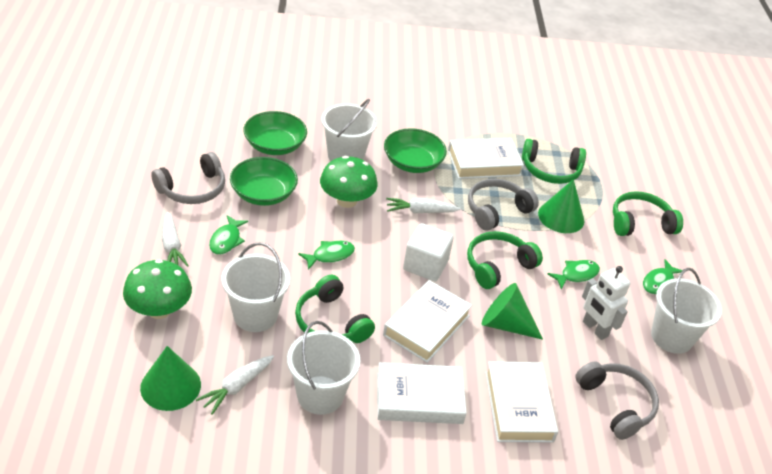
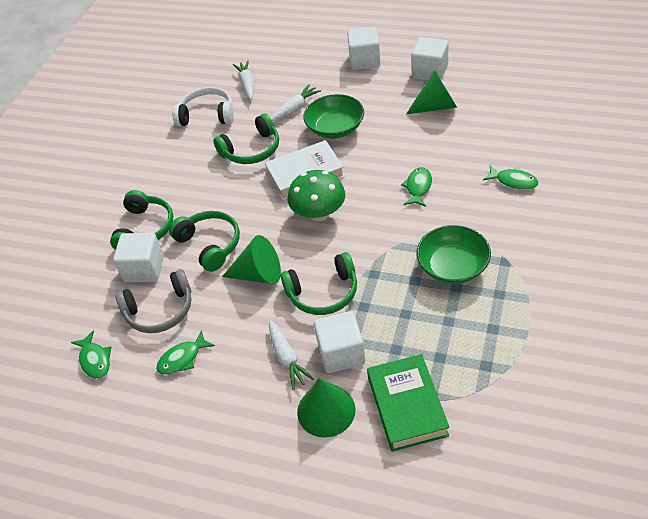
green book: 0 -> 1
green bowl: 3 -> 2
green mushroom: 2 -> 1
grey headphones: 3 -> 1
white book: 4 -> 1
white bucket: 4 -> 0
white cube: 1 -> 4
white headphones: 0 -> 1
white robot: 1 -> 0

